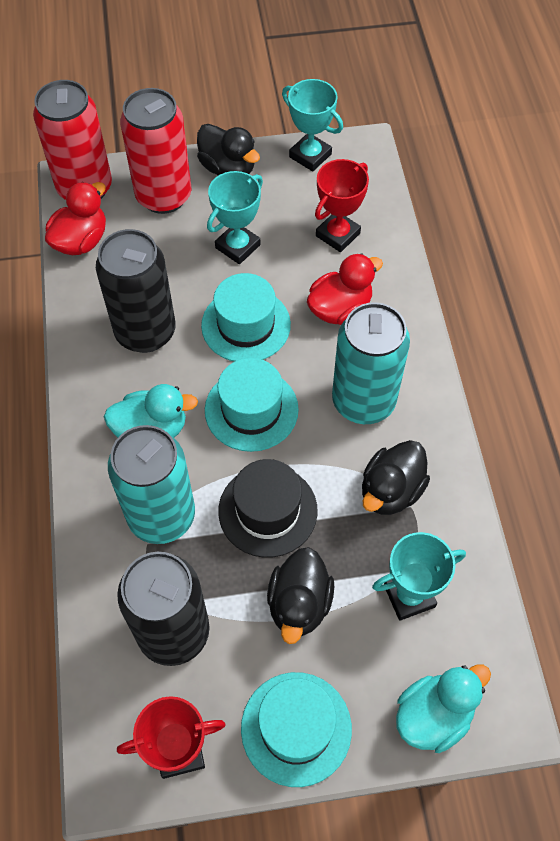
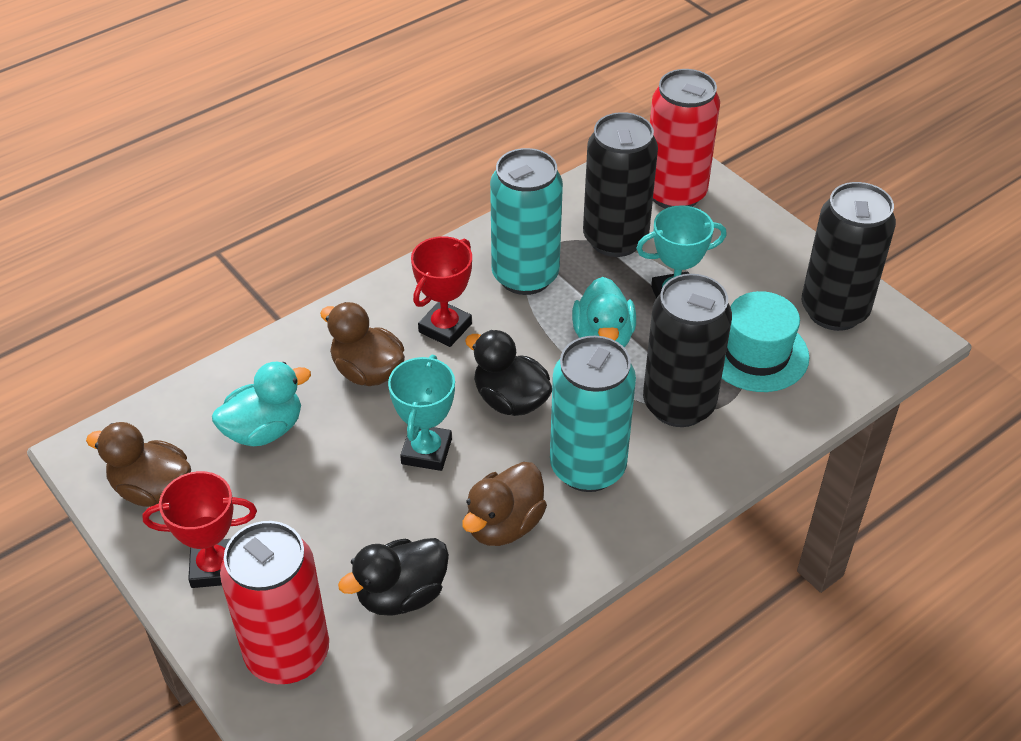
black can: 2 -> 3
black duck: 3 -> 2
black hat: 1 -> 0
brown duck: 0 -> 3
red duck: 2 -> 0
turquoise hat: 3 -> 1
turquoise trophy: 3 -> 2

